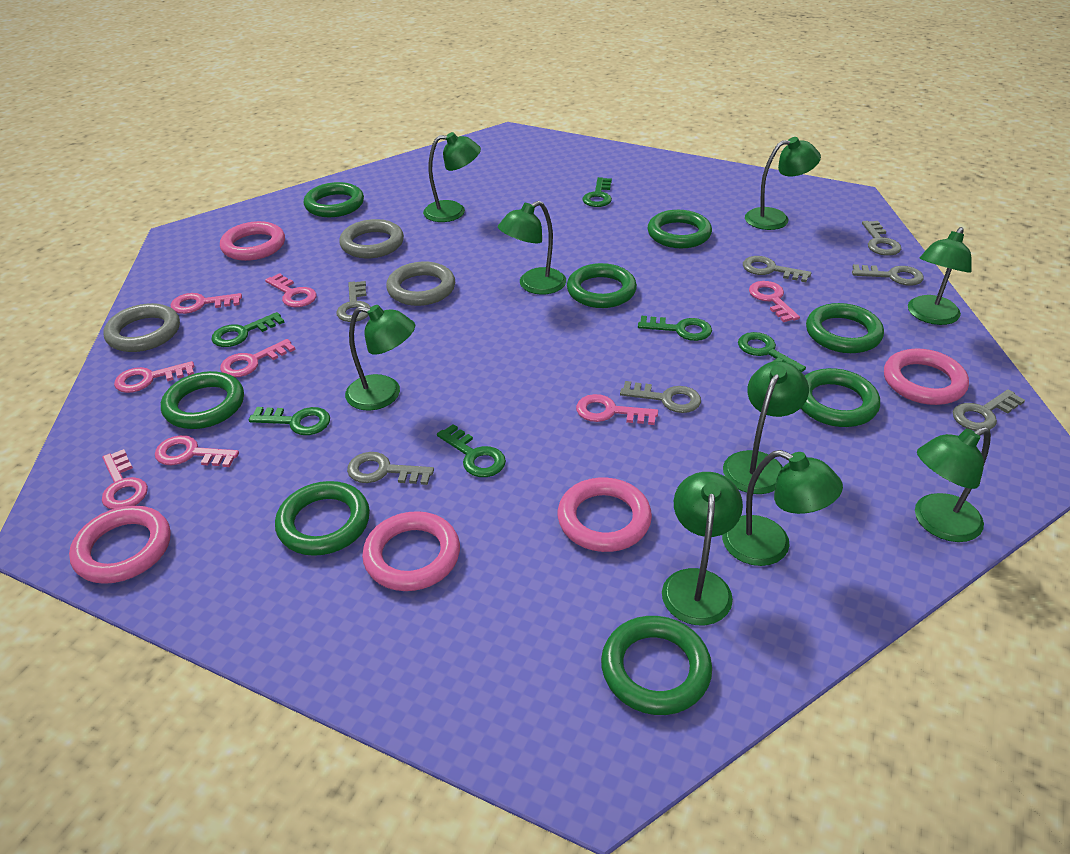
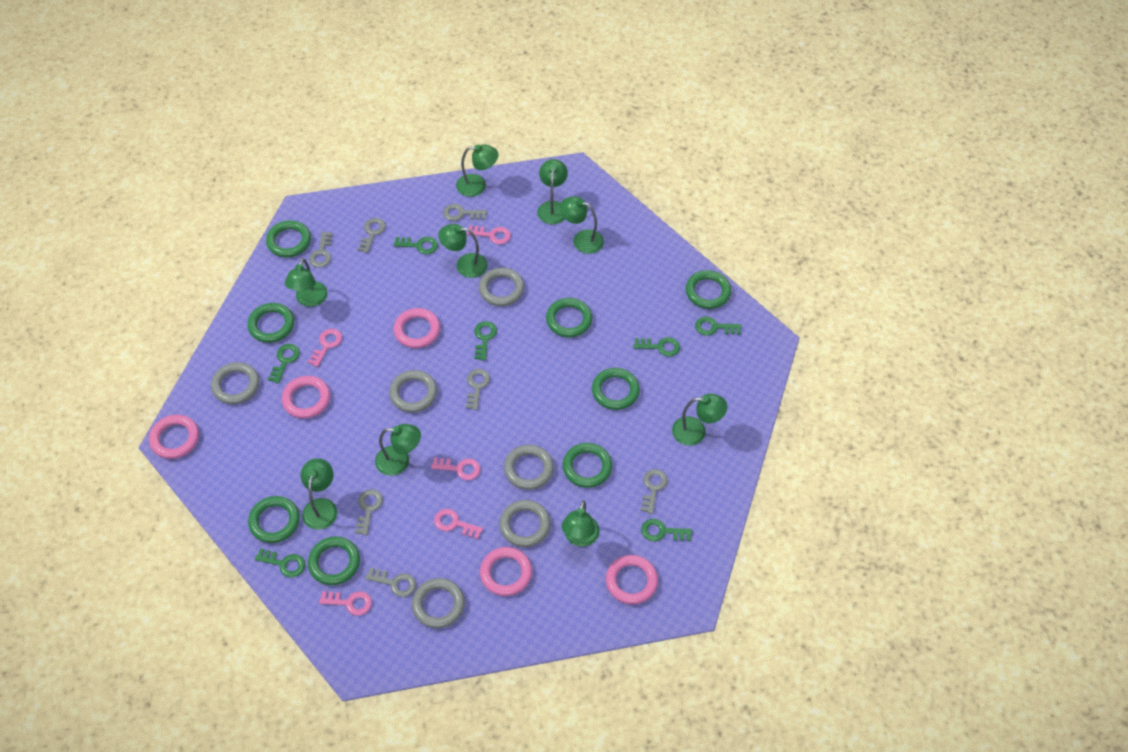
green key: 6 -> 7
grey ring: 3 -> 6
pink key: 8 -> 5

